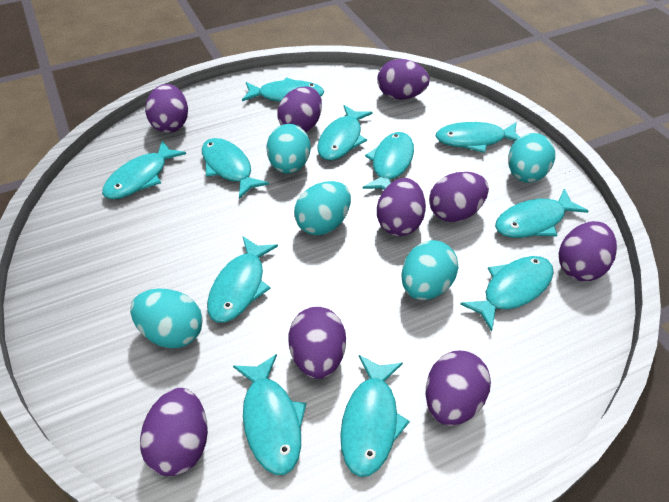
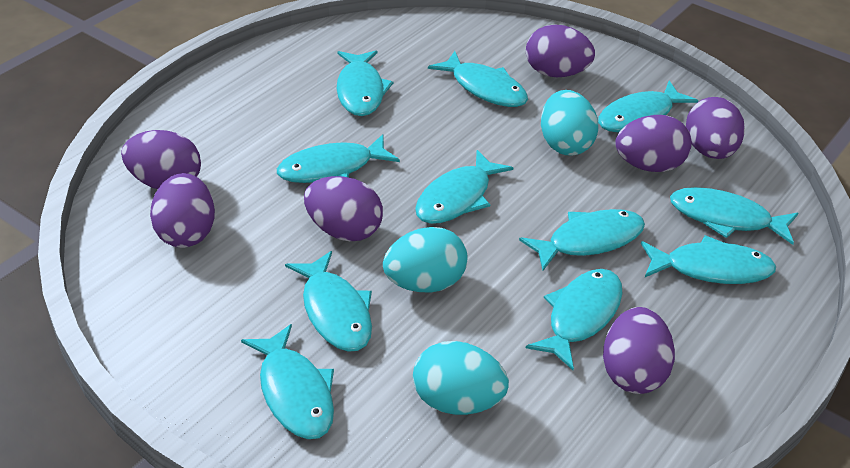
purple egg: 9 -> 7
turquoise egg: 5 -> 3

